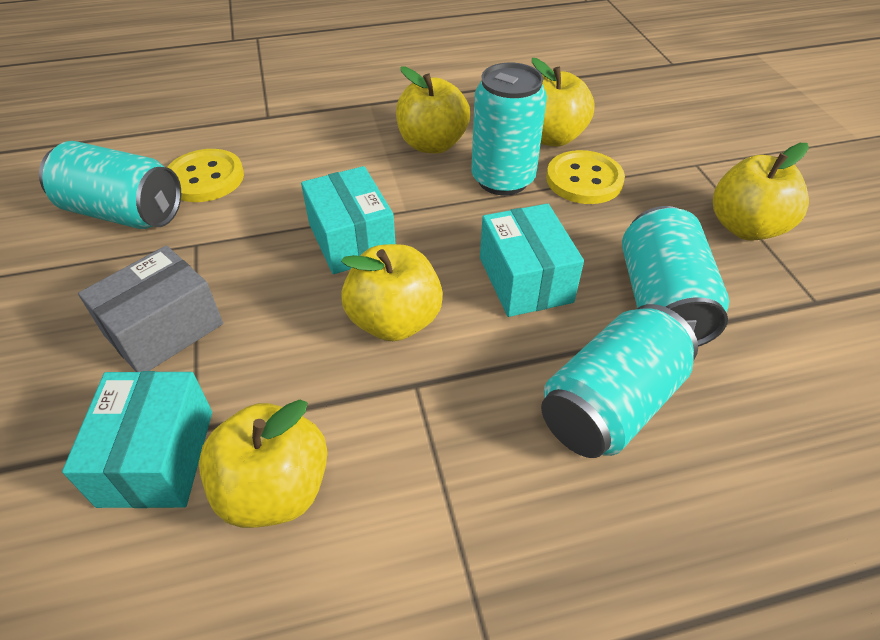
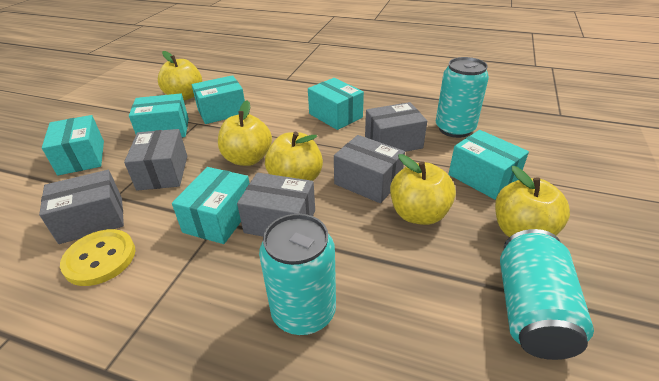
grey box: 1 -> 5
turquoise box: 3 -> 6
turquoise can: 4 -> 3
yellow button: 2 -> 1

